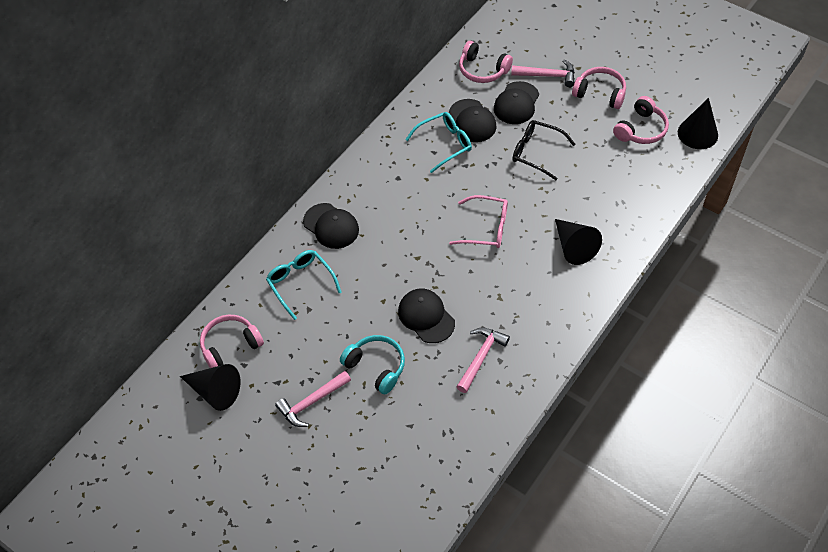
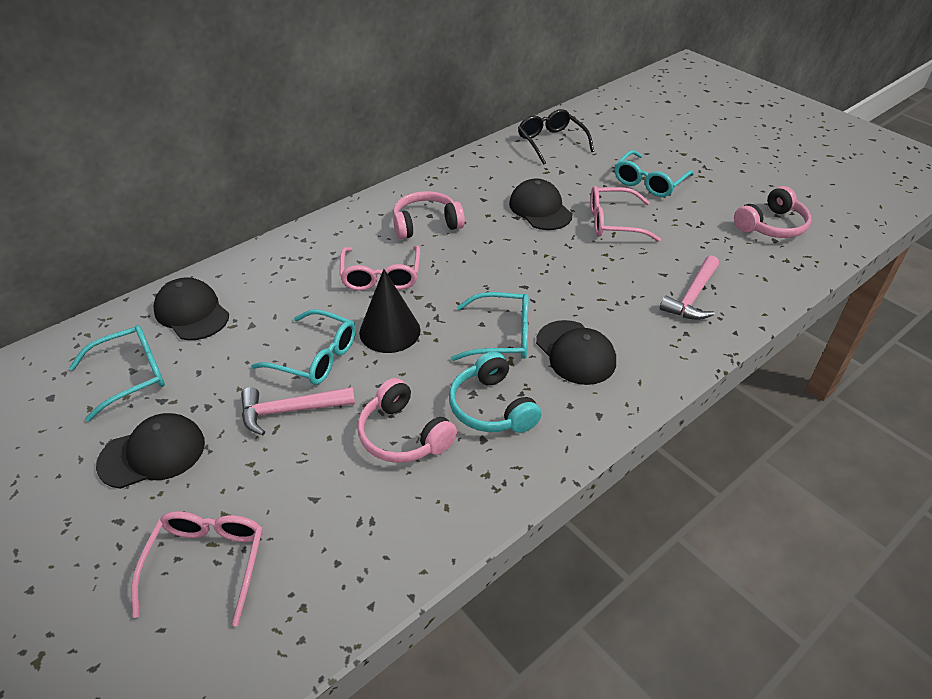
black cone: 3 -> 1
pink glasses: 1 -> 3
pink hammer: 3 -> 2
pink headphones: 4 -> 3
turquoise glasses: 2 -> 4

